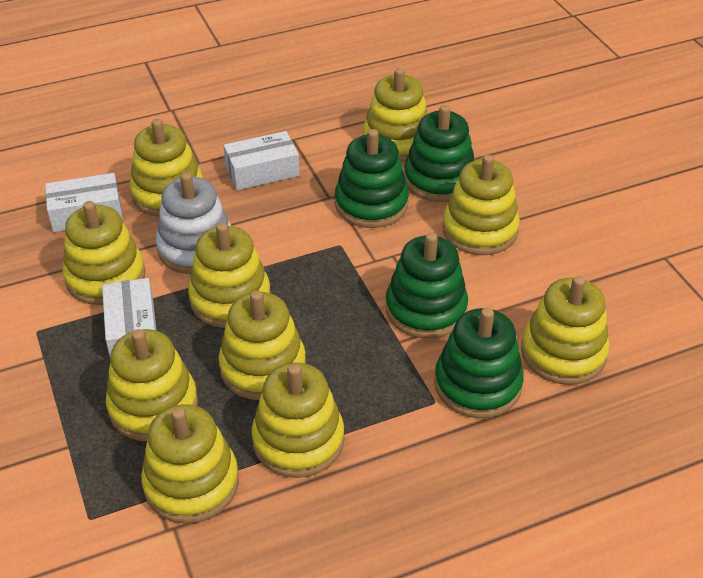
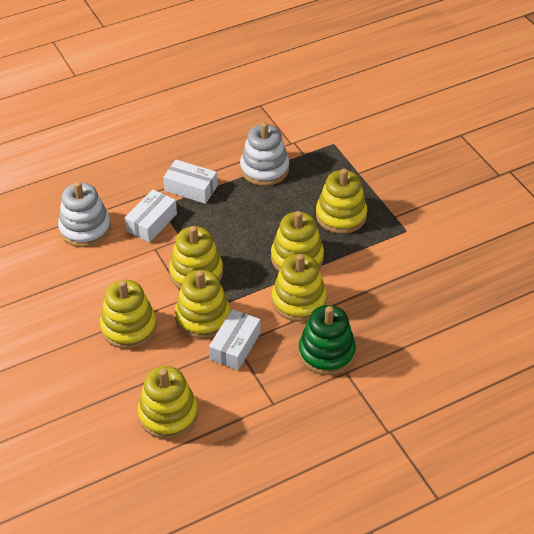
green stacking toy: 4 -> 1
white stacking toy: 1 -> 2
yellow stacking toy: 10 -> 7

